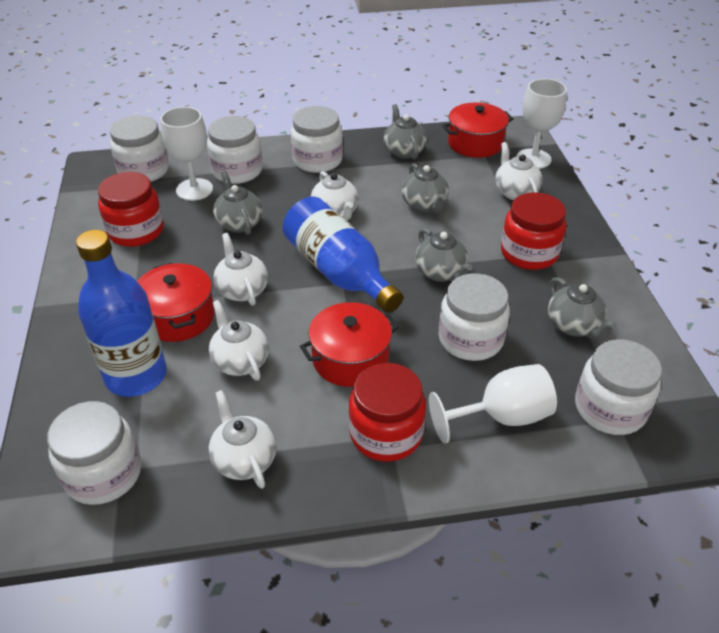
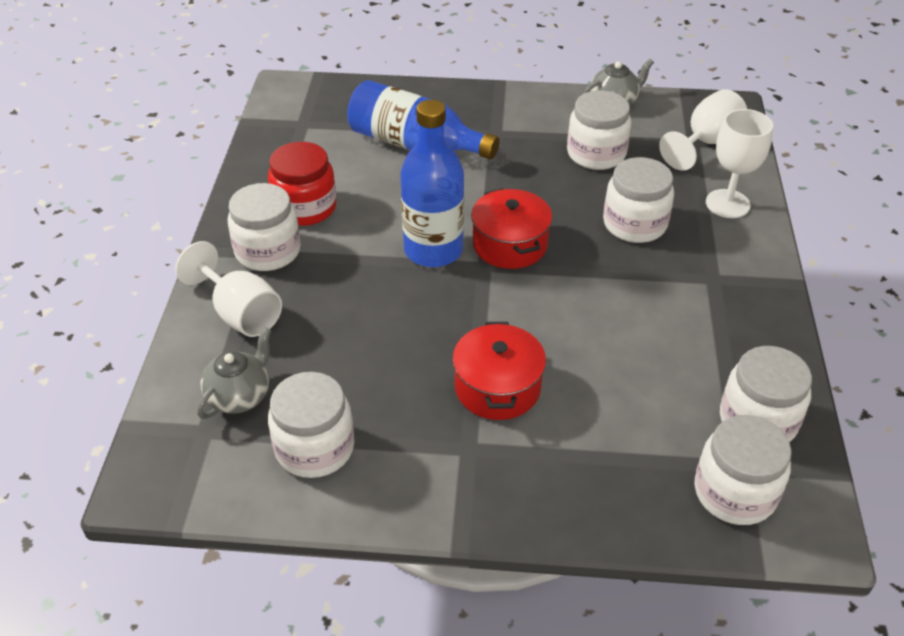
grey teapot: 5 -> 2
red jar: 3 -> 1
red pot: 3 -> 2
white teapot: 5 -> 0

